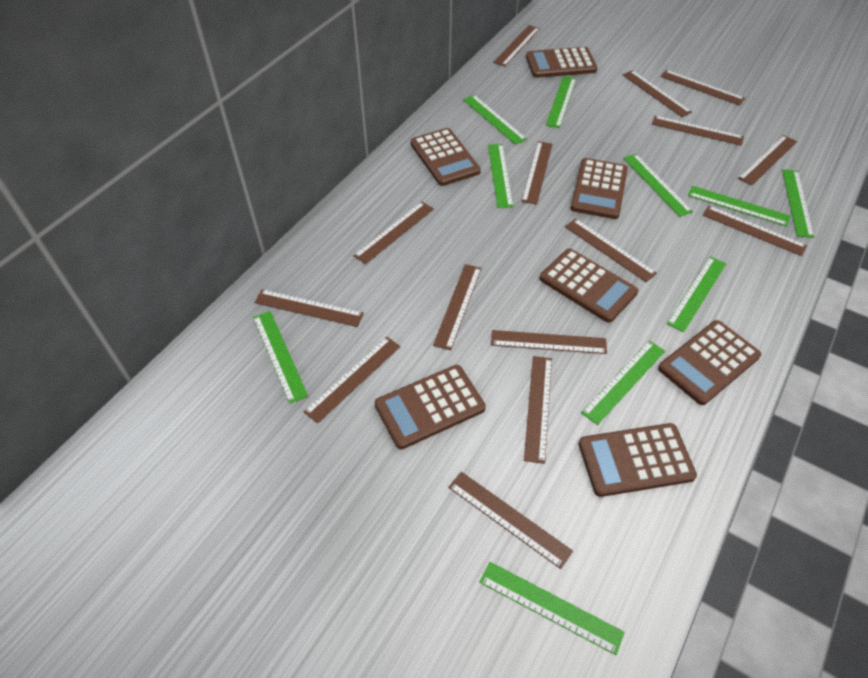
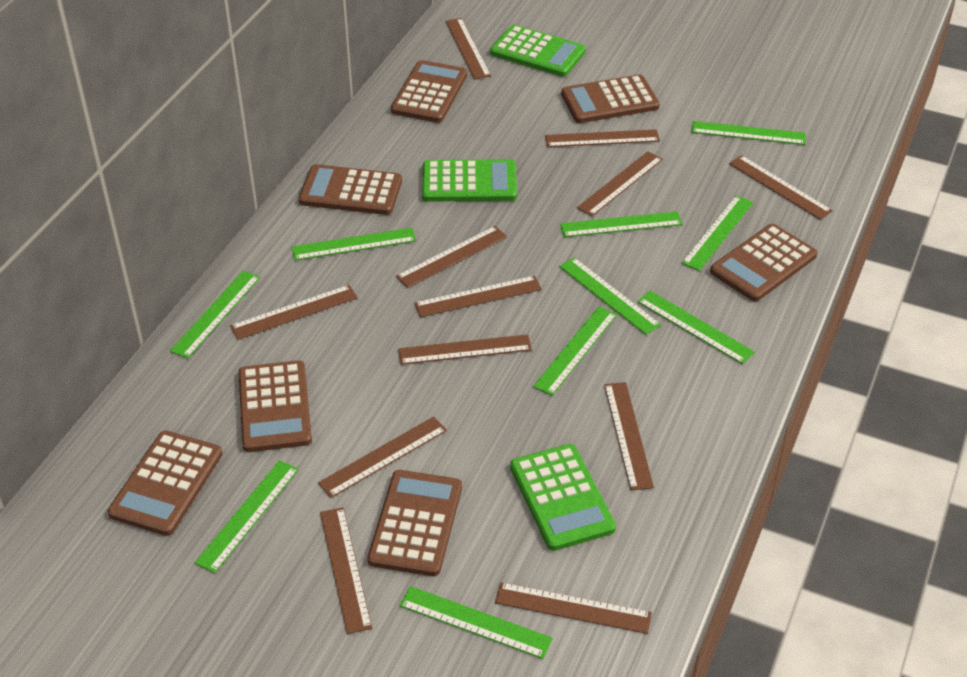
brown ruler: 15 -> 12
green calculator: 0 -> 3

